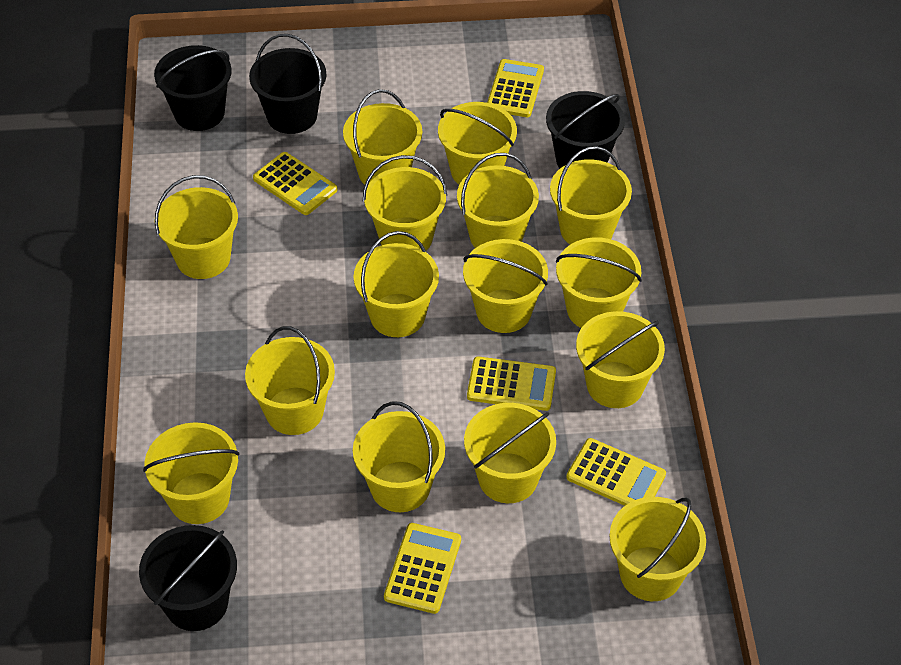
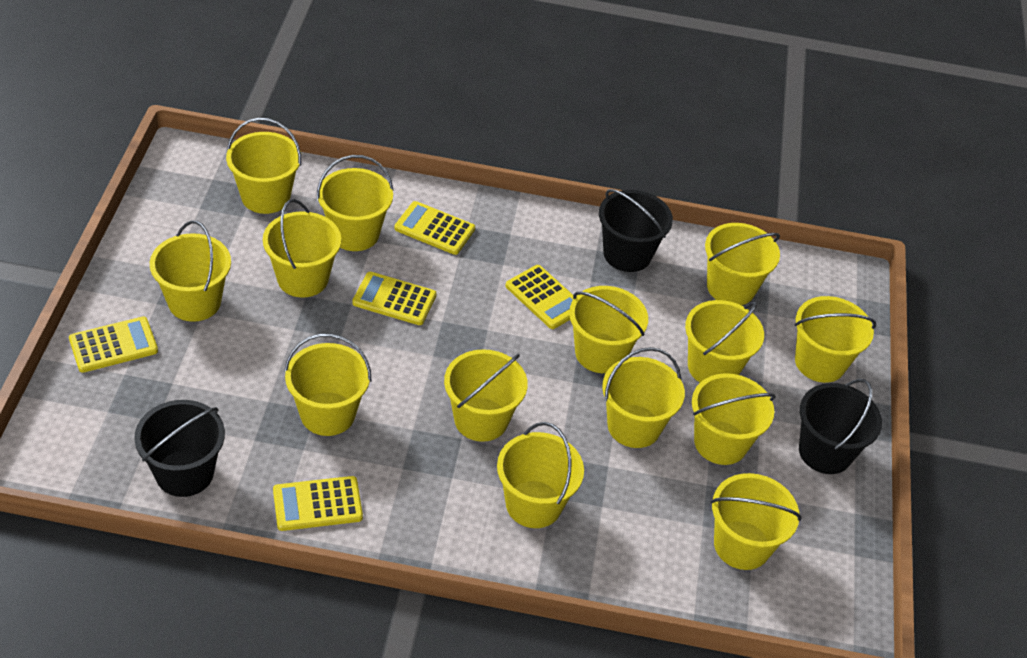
black bucket: 4 -> 3
yellow bucket: 15 -> 14

